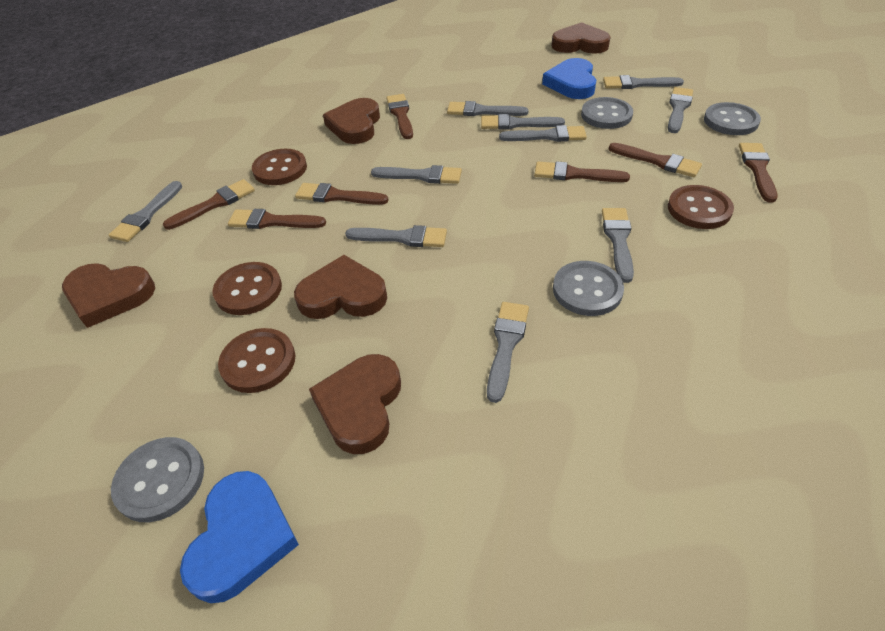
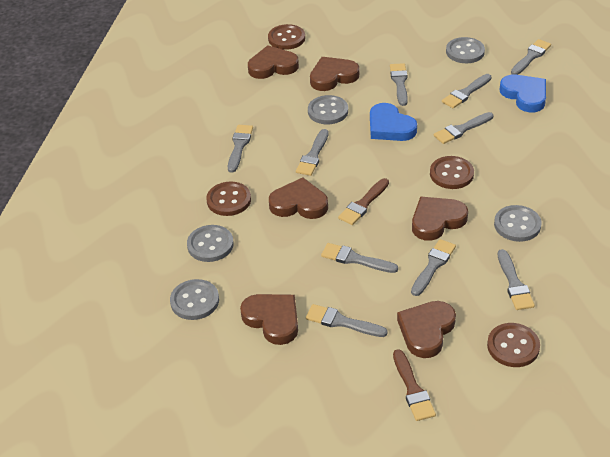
brown brush: 7 -> 2
brown heart: 5 -> 6
grey button: 4 -> 5

